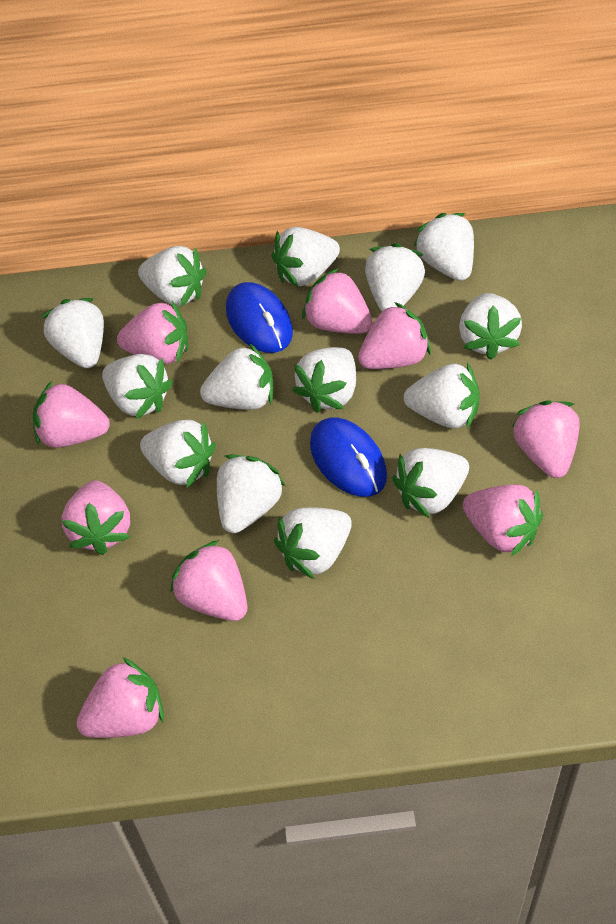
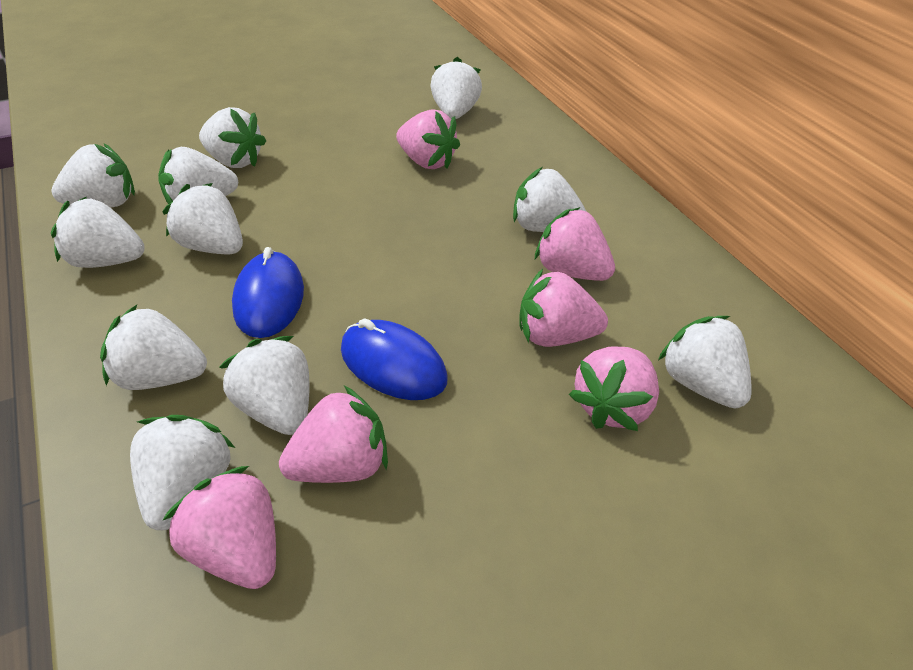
pink strawberry: 9 -> 6
white strawberry: 14 -> 11

